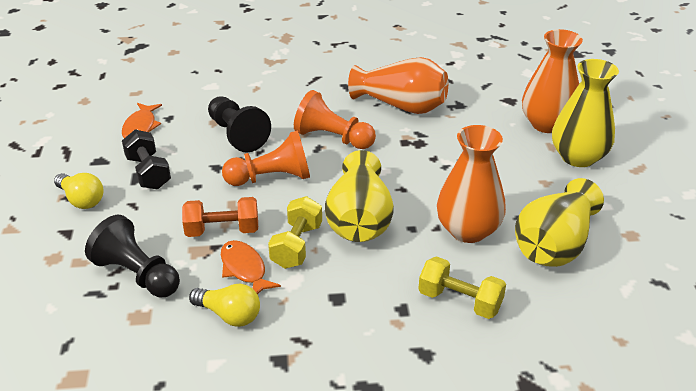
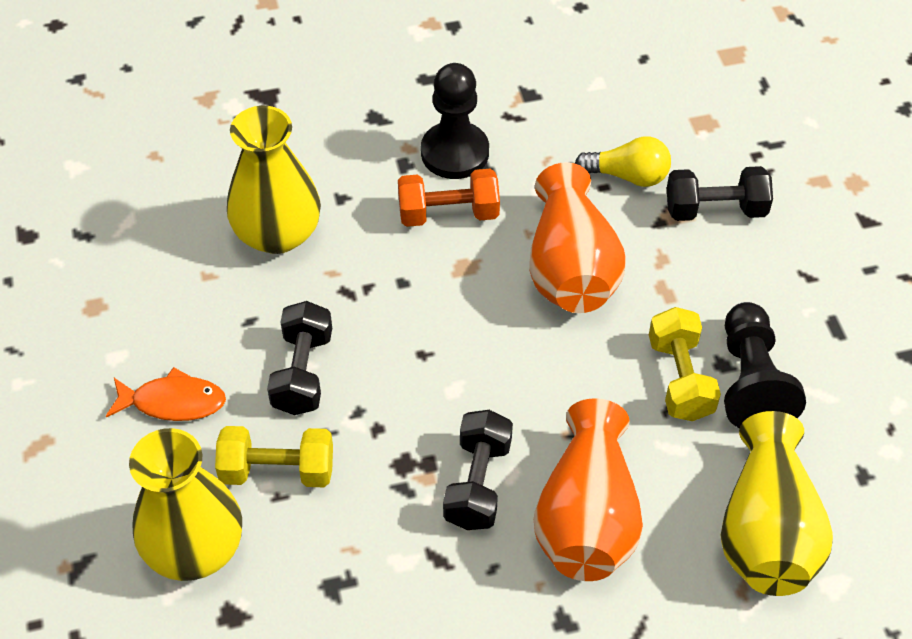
black dumbbell: 1 -> 3
orange fish: 2 -> 1
orange pawn: 2 -> 0
orange vase: 3 -> 2
yellow light bulb: 2 -> 1

